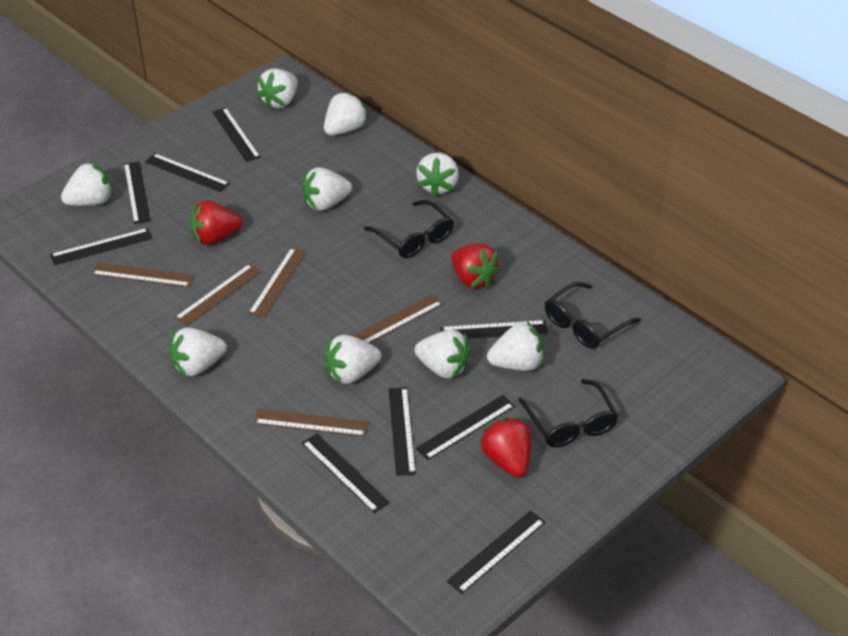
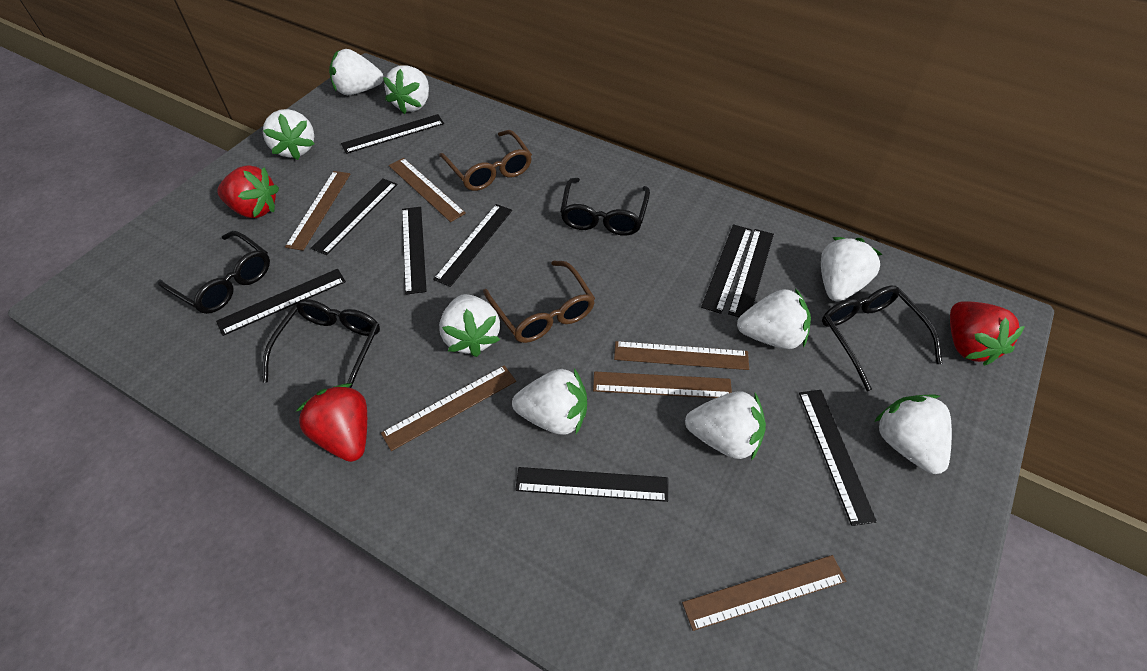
black glasses: 3 -> 4
brown glasses: 0 -> 2
brown ruler: 5 -> 6

